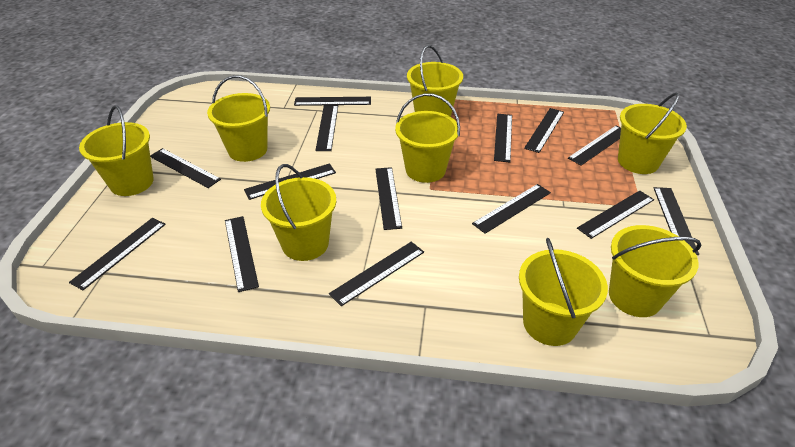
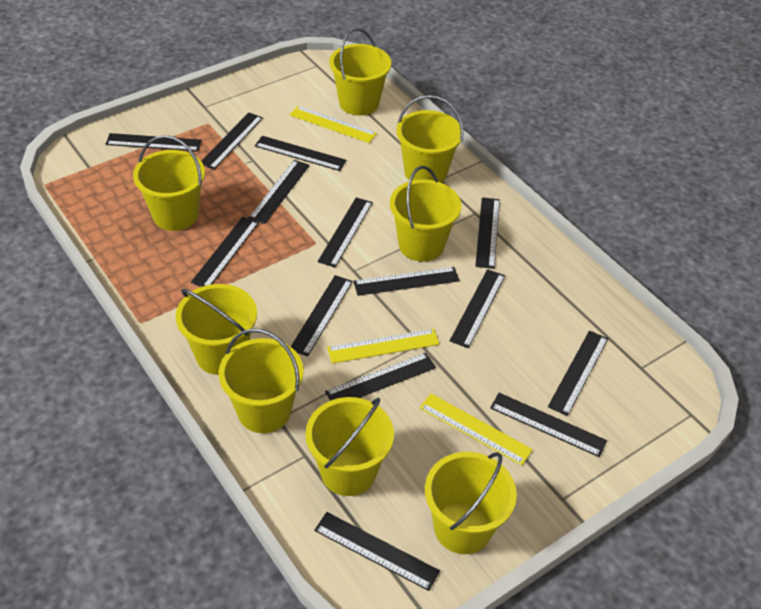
yellow ruler: 0 -> 3

